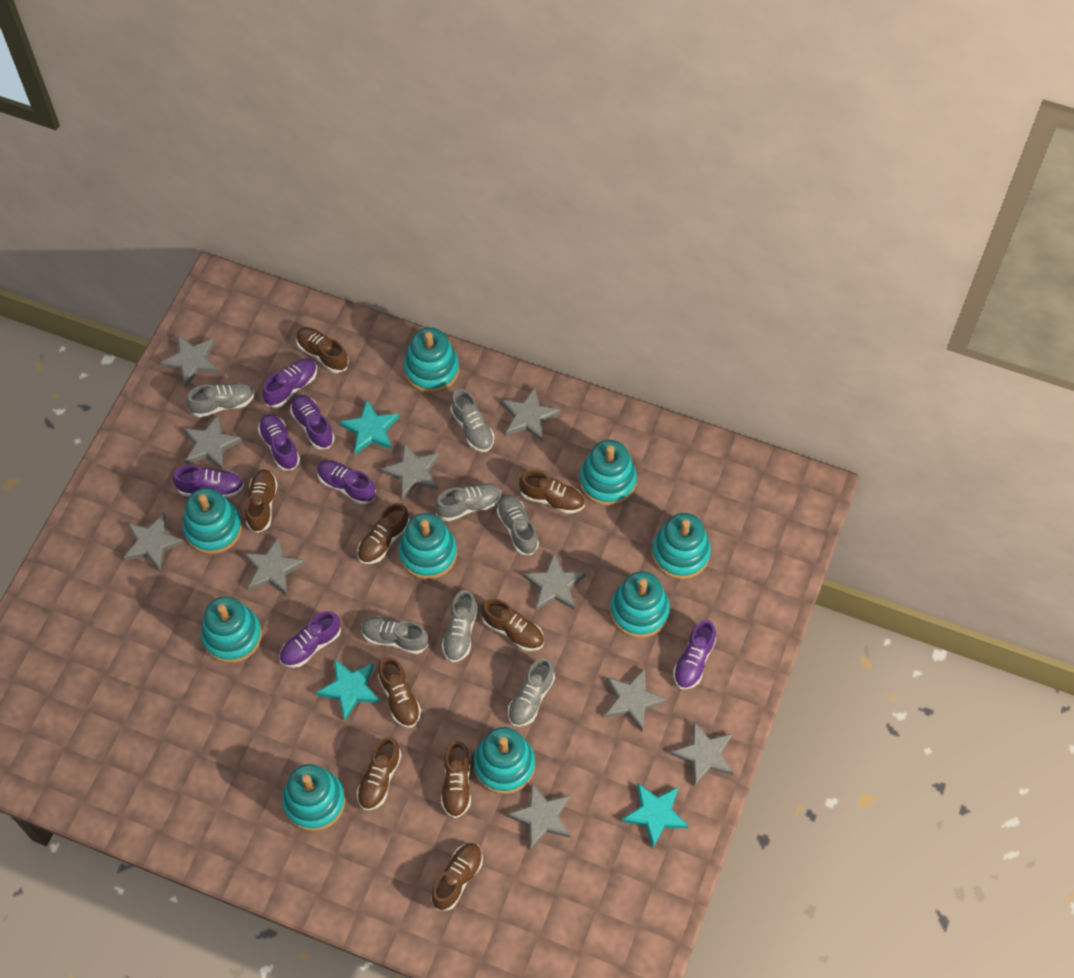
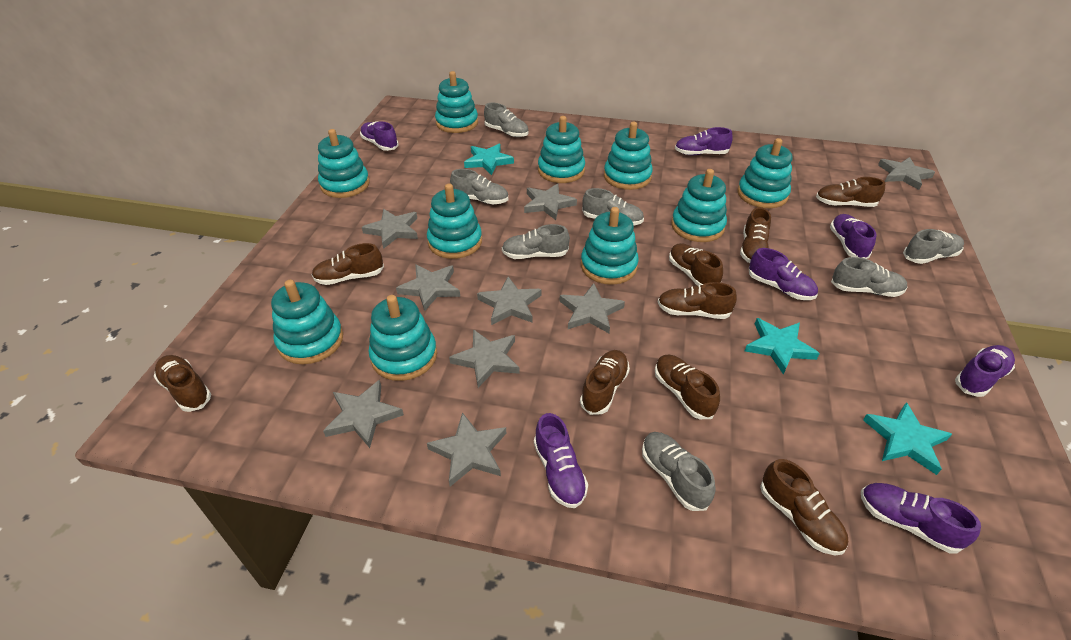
grey star: 10 -> 9
turquoise stacking toy: 9 -> 10

